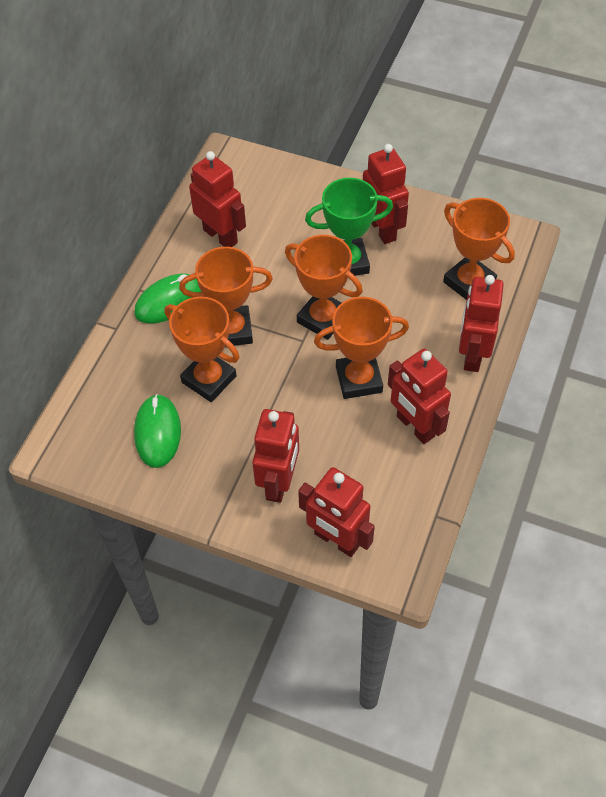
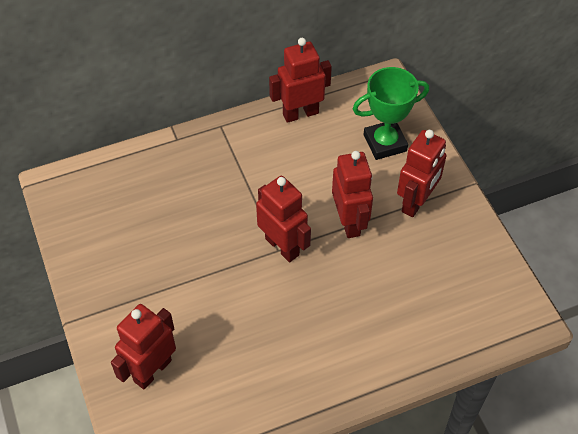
green mouse: 2 -> 0
orange trophy: 5 -> 0
red robot: 6 -> 5

